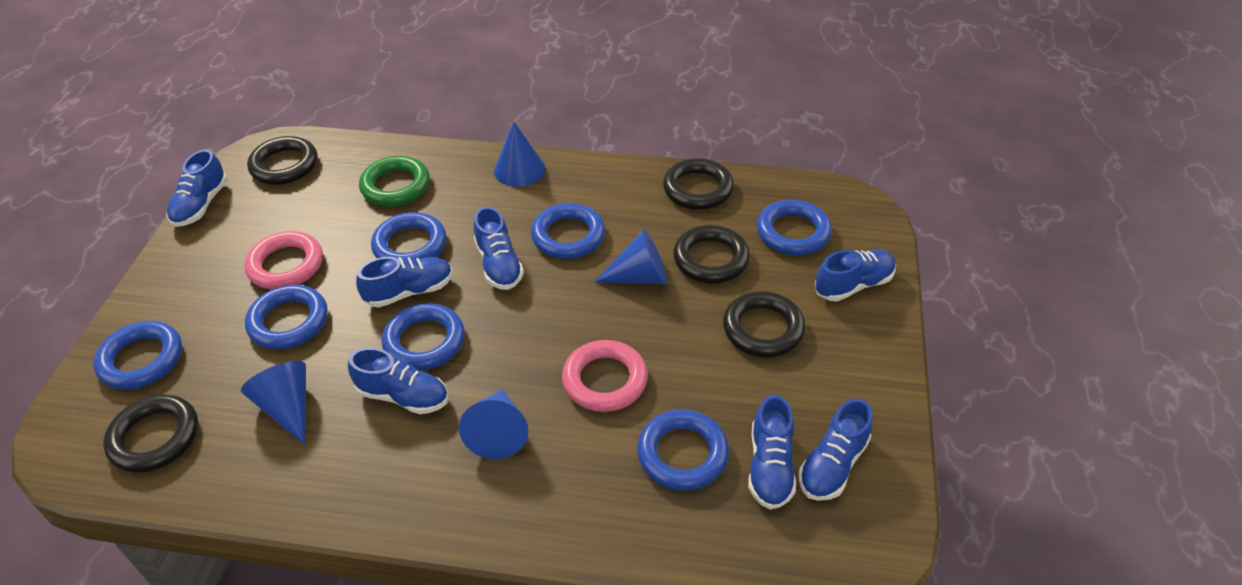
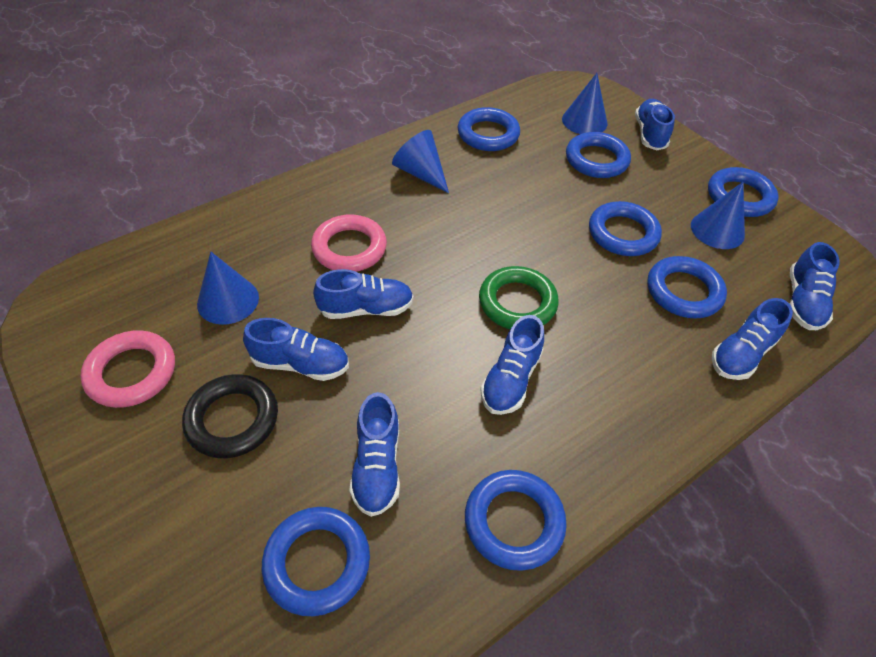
black ring: 5 -> 1

